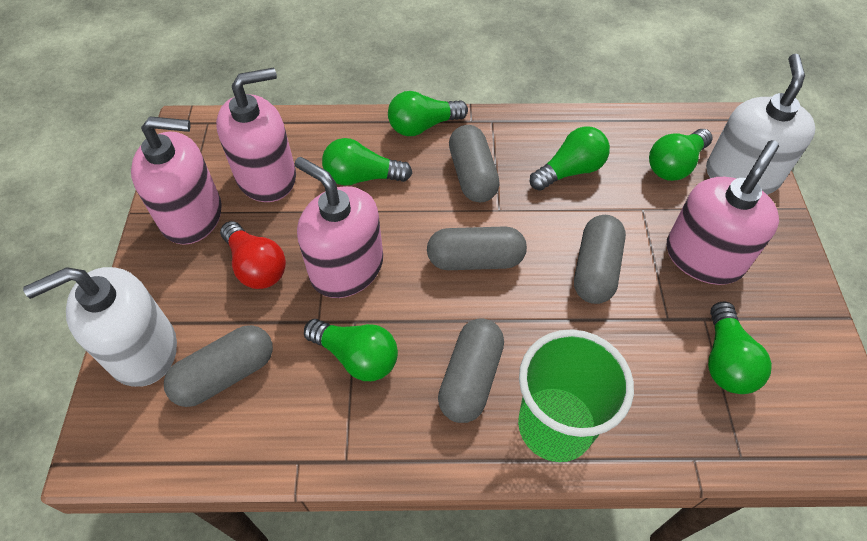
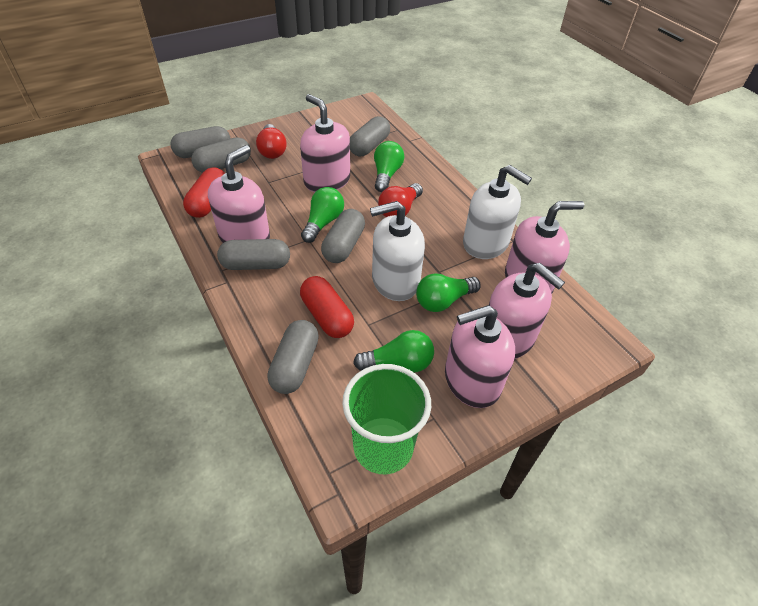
green light bulb: 6 -> 4
grey capsule: 5 -> 6
pink soap dispenser: 4 -> 5
red capsule: 0 -> 2
red light bulb: 1 -> 2

